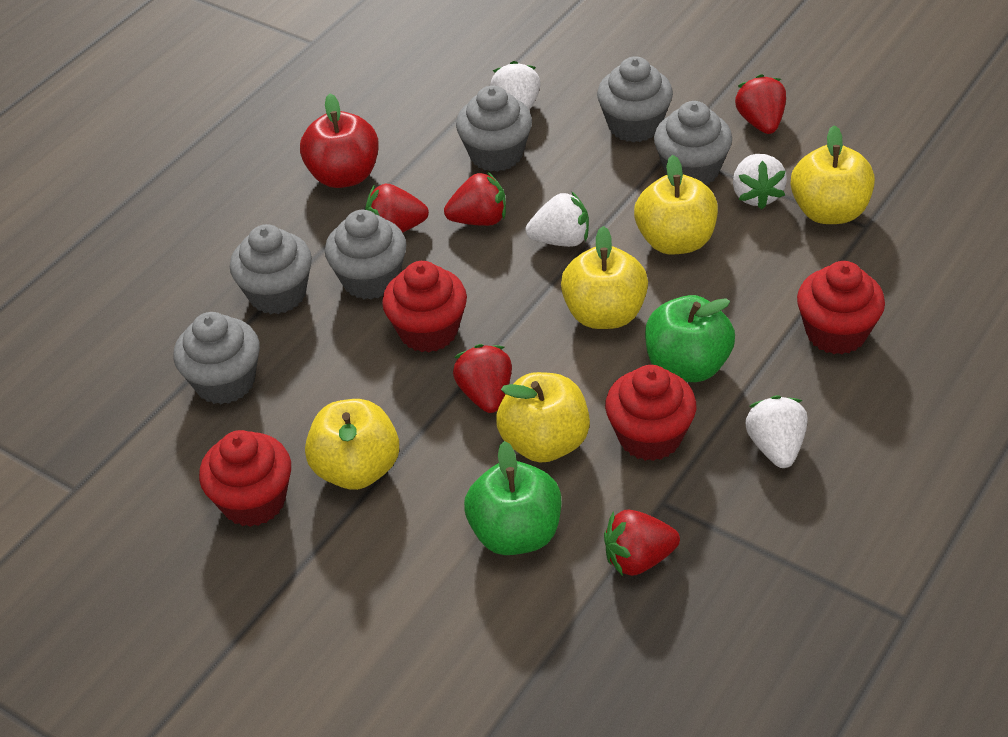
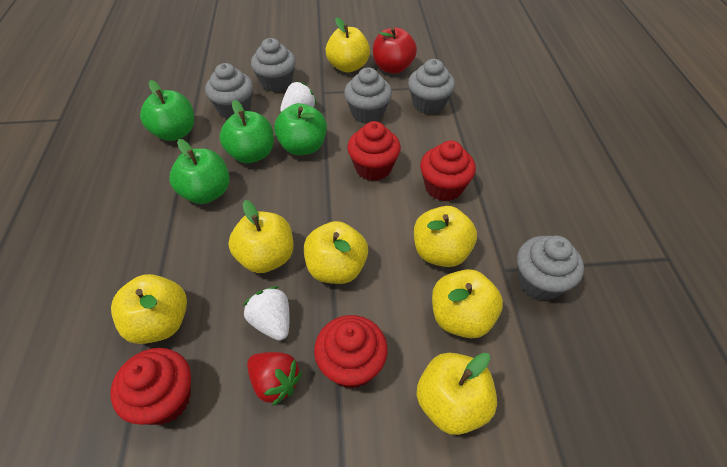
green apple: 2 -> 4
grey cupcake: 6 -> 5
red strawberry: 5 -> 1
white strawberry: 4 -> 2
yellow apple: 5 -> 7

